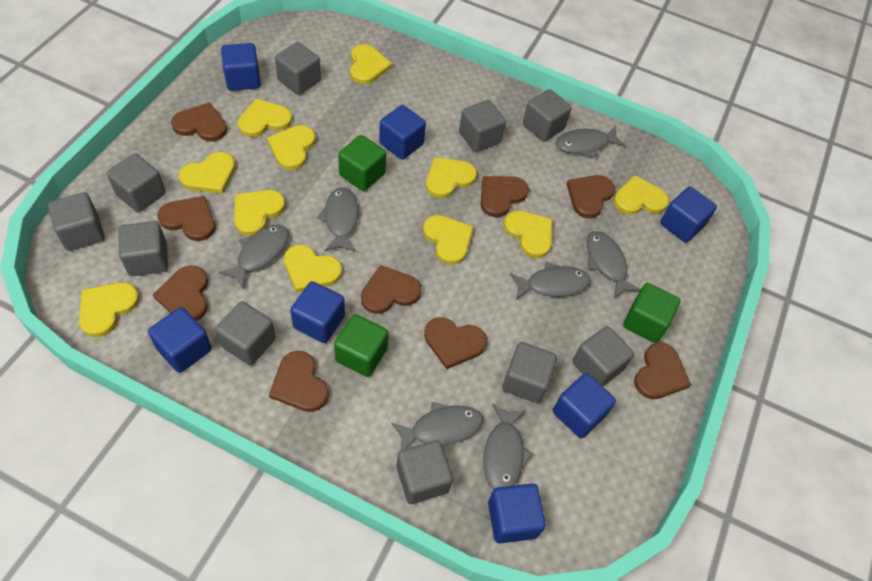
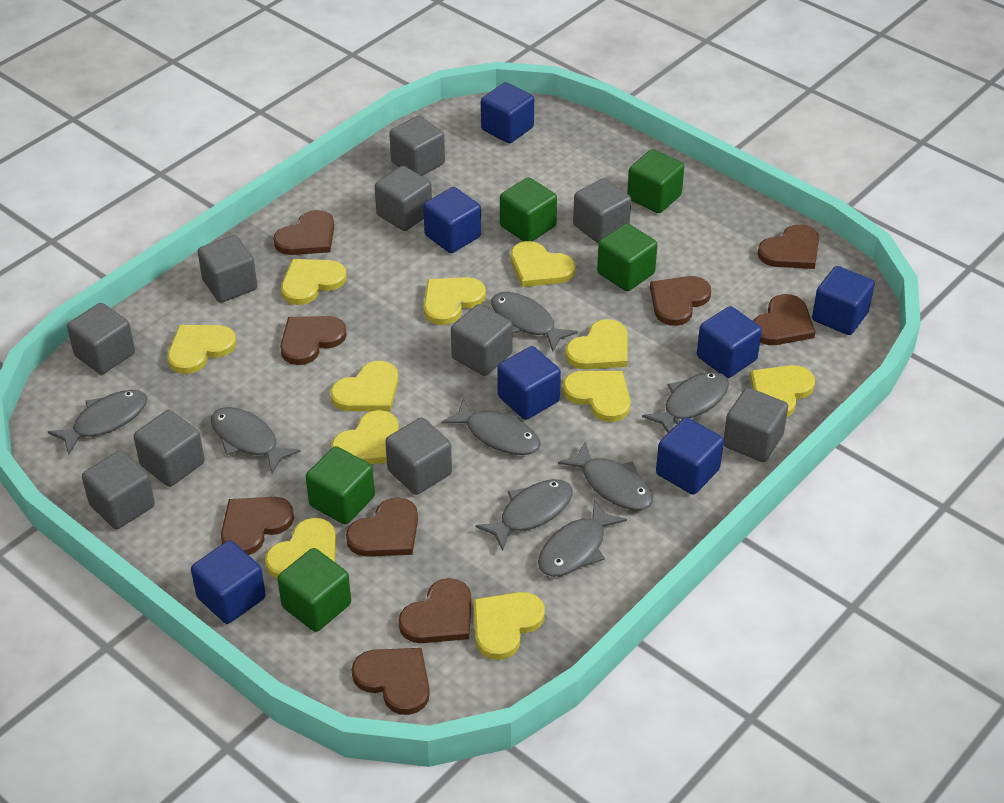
green cube: 3 -> 5
grey fish: 7 -> 8

